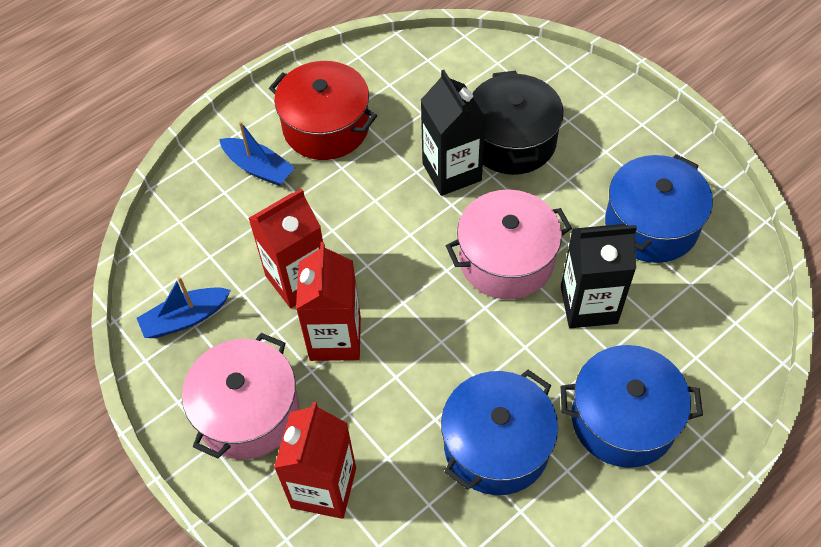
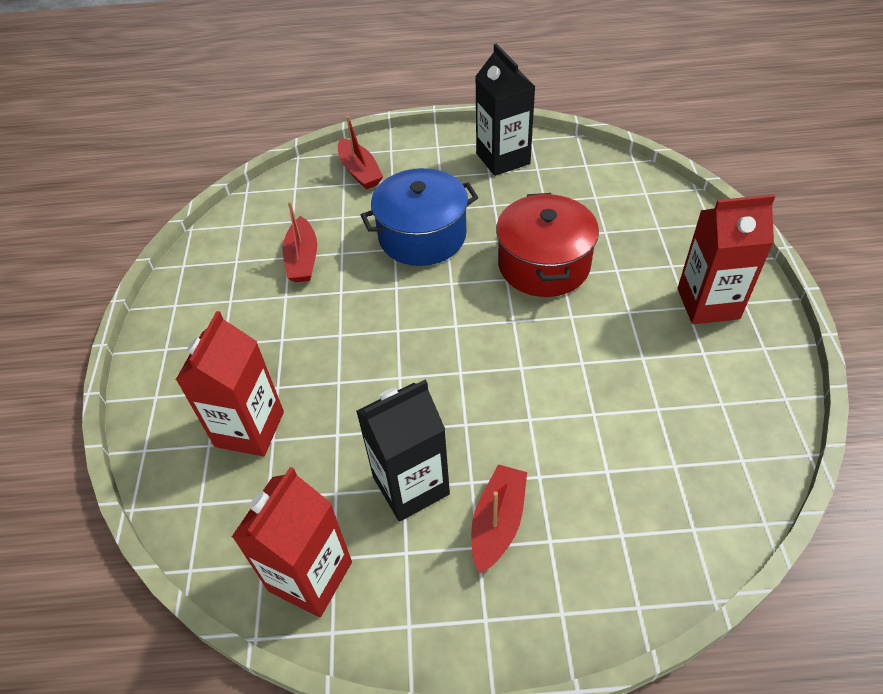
black pot: 1 -> 0
blue boat: 2 -> 0
blue pot: 3 -> 1
pink pot: 2 -> 0
red boat: 0 -> 3

